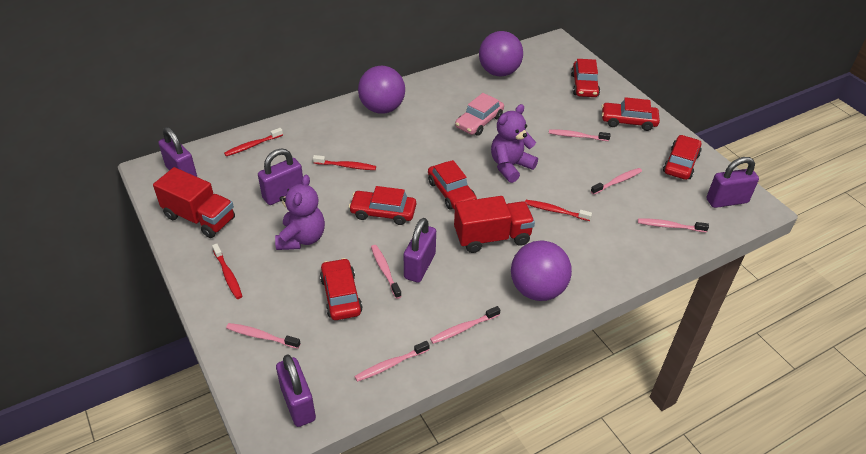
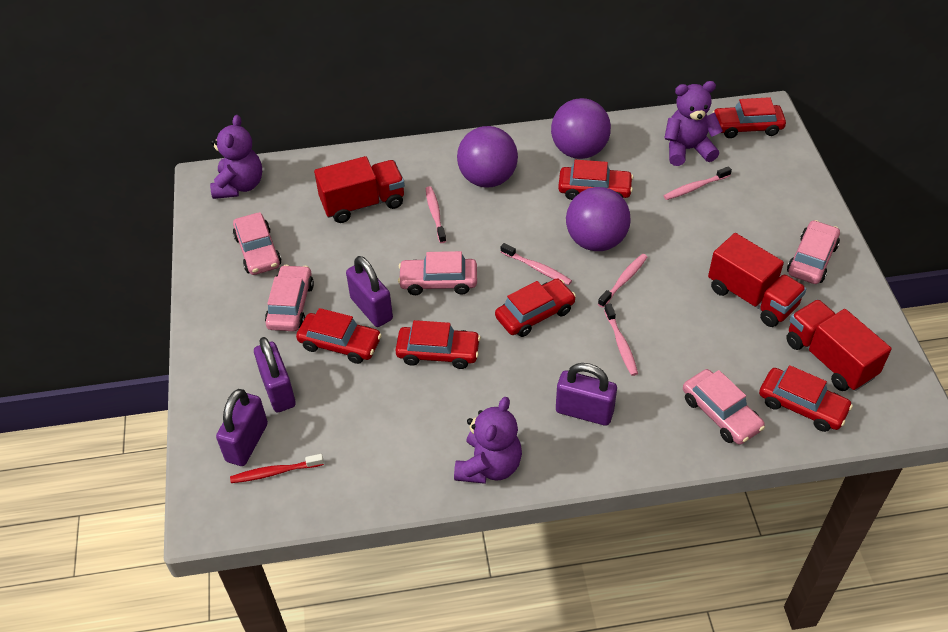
pink car: 1 -> 5
pink toothbrush: 7 -> 5
purple padlock: 5 -> 4
purple teddy bear: 2 -> 3
red toothbrush: 4 -> 1
red truck: 2 -> 3

